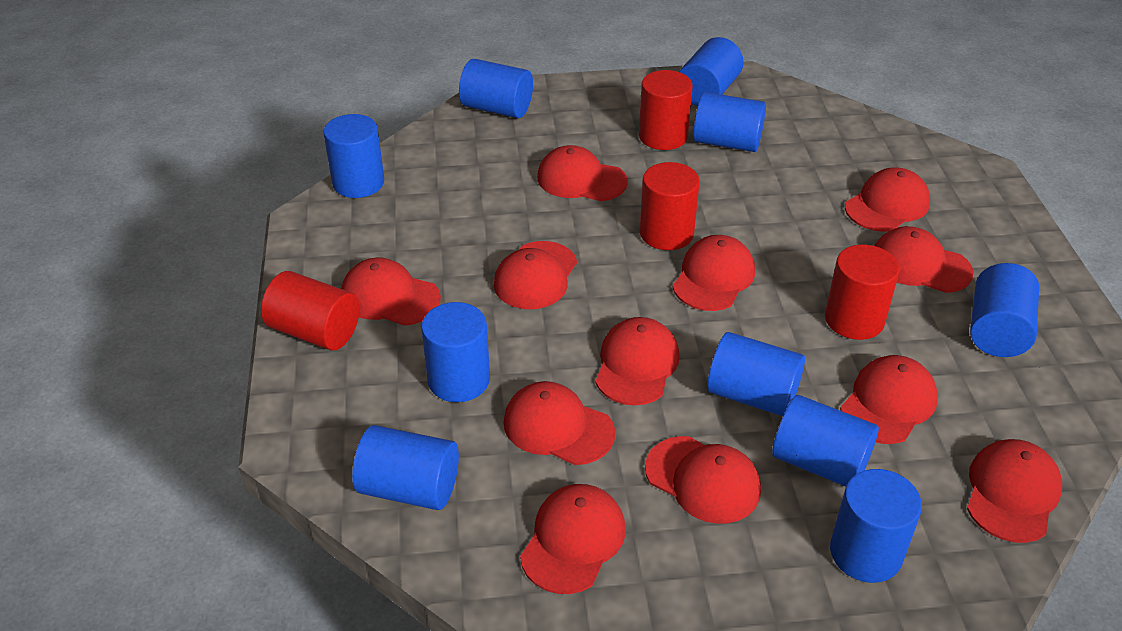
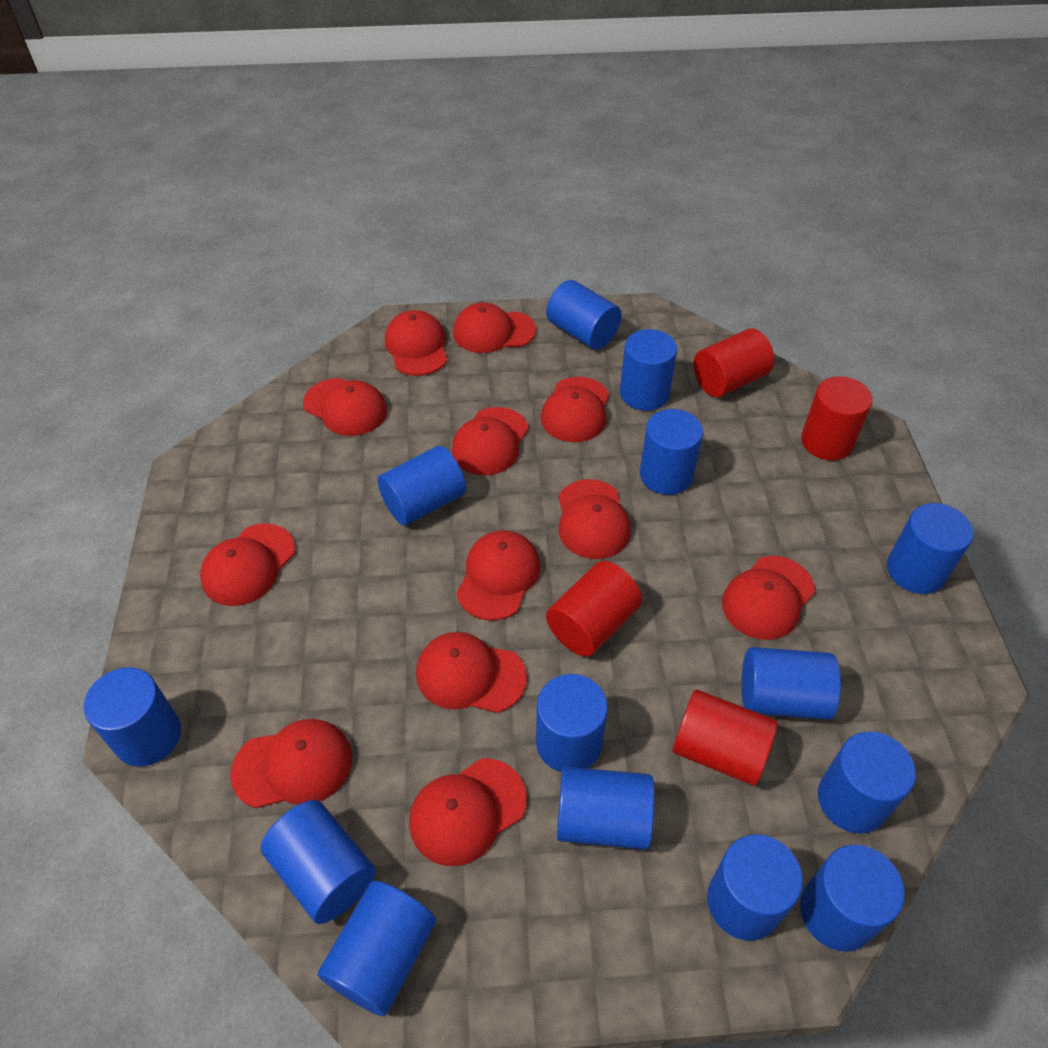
blue cylinder: 10 -> 14

